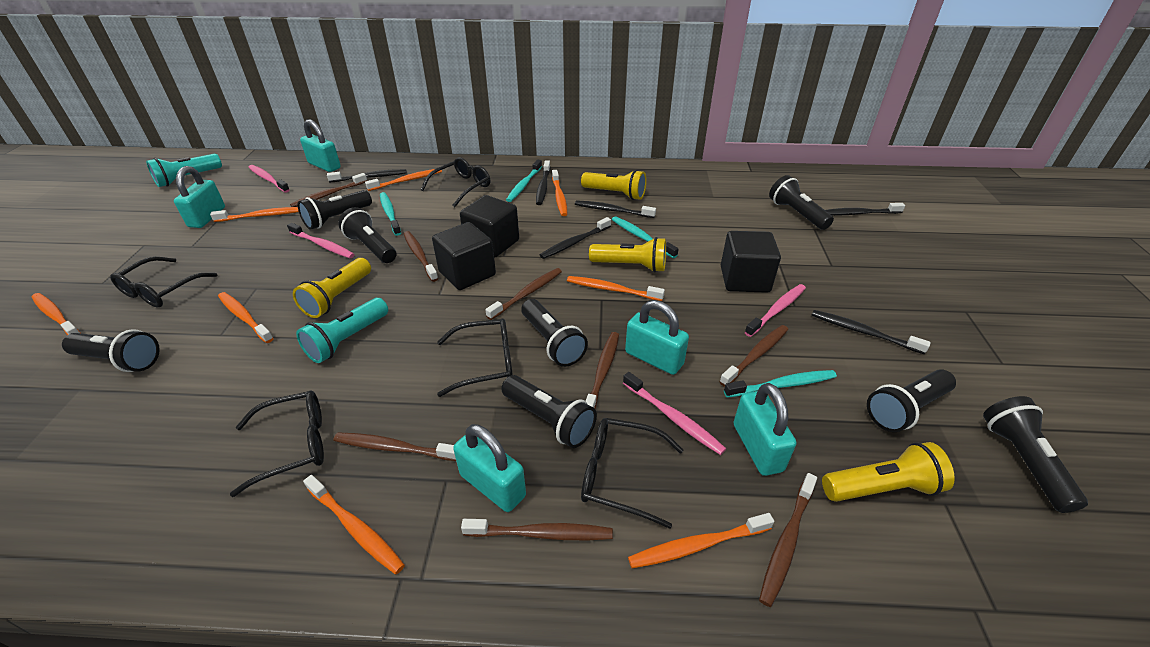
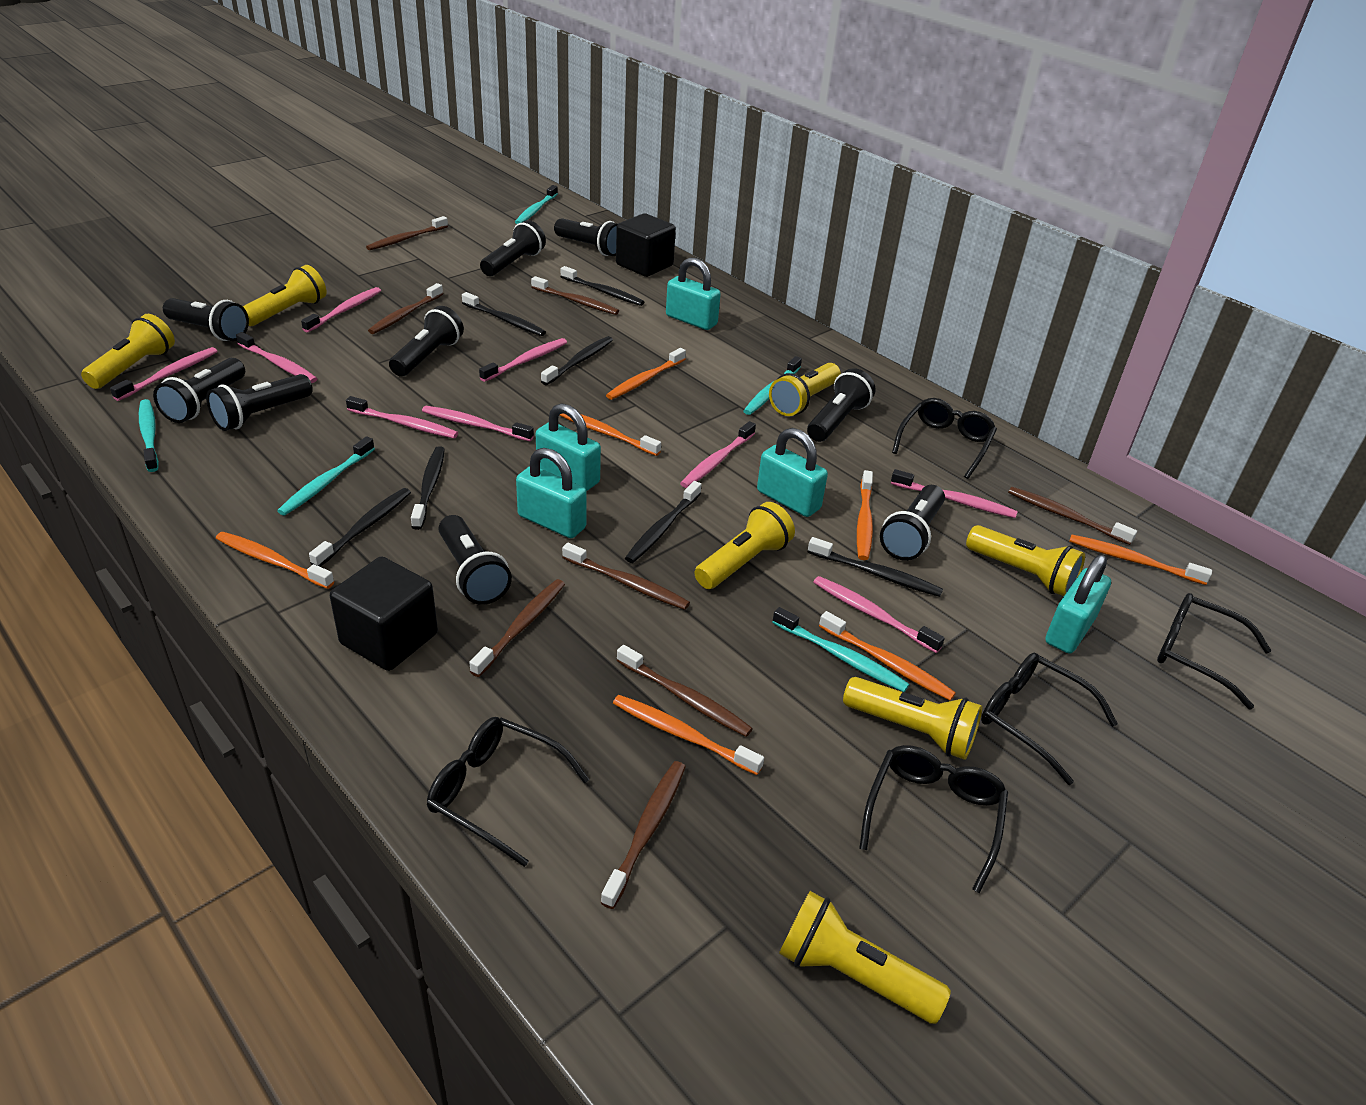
black cube: 3 -> 2
black flashlight: 8 -> 9
black toothbrush: 6 -> 7
orange toothbrush: 8 -> 7
pink toothbrush: 4 -> 9
turquoise flashlight: 2 -> 0
turquoise toothbrush: 4 -> 5
yellow flashlight: 4 -> 7

